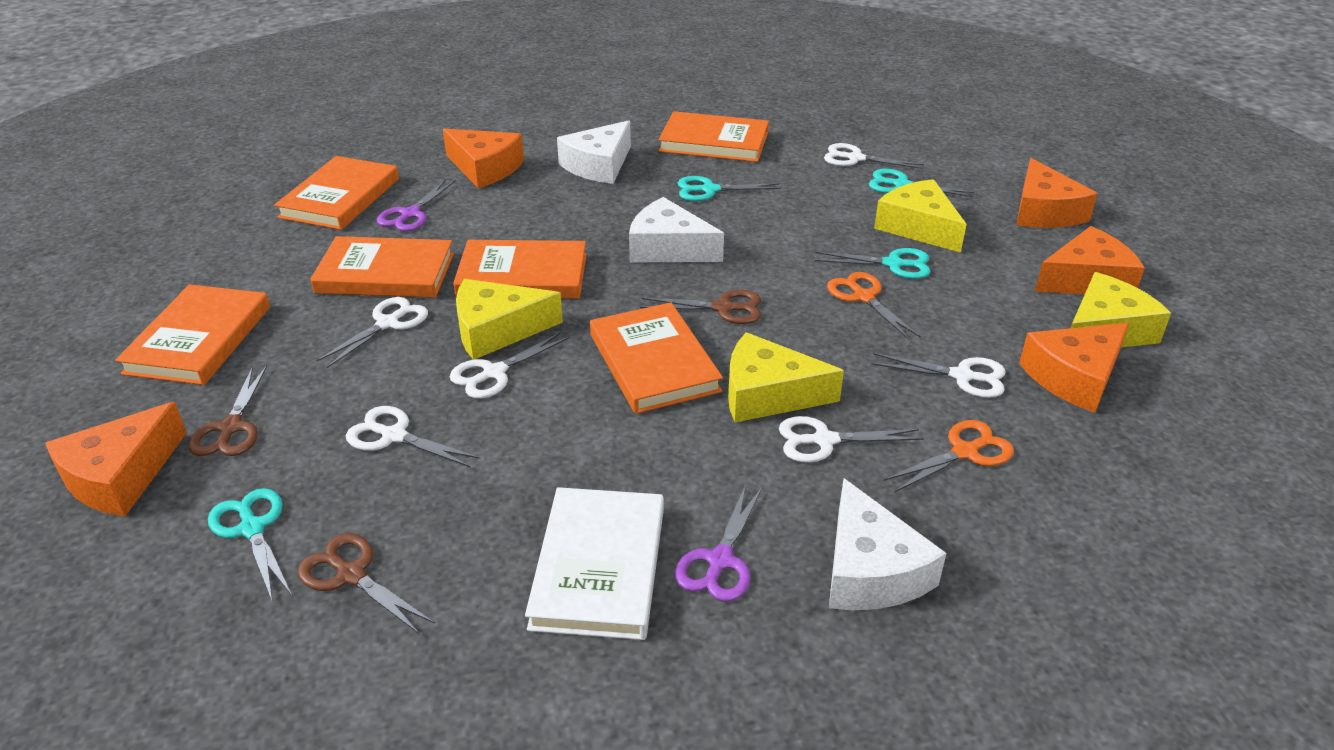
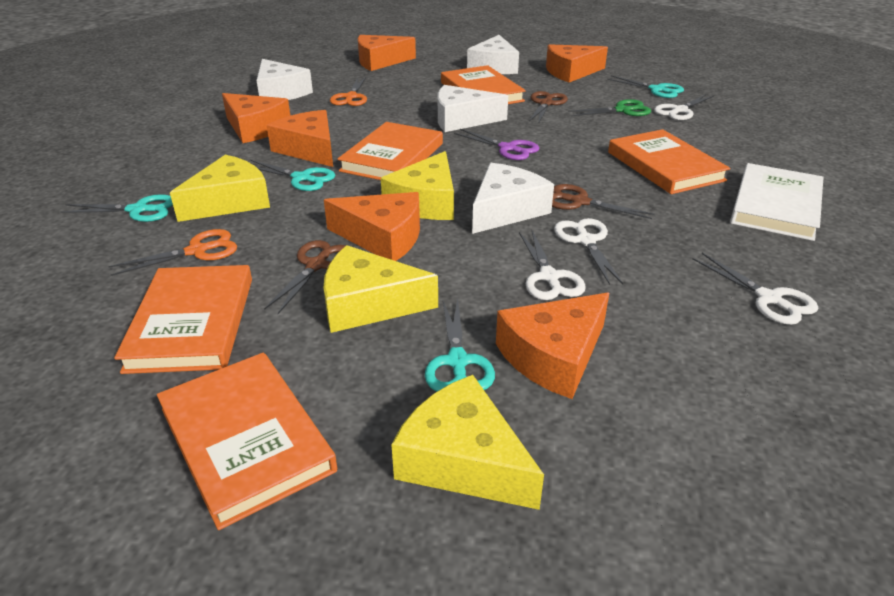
green scissors: 0 -> 1
orange book: 6 -> 5
orange cheese: 5 -> 6
purple scissors: 2 -> 1
white cheese: 3 -> 4
white scissors: 6 -> 4

